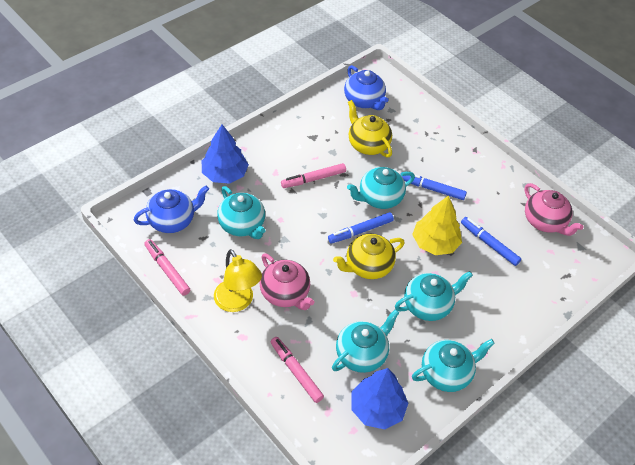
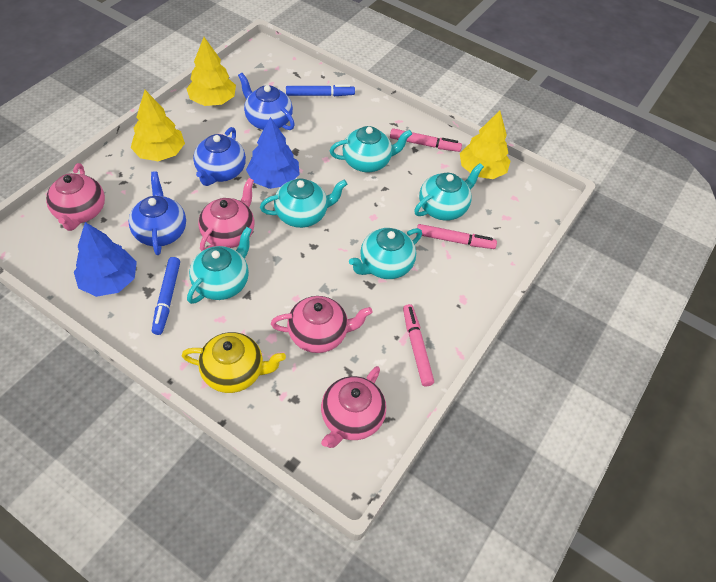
blue marker: 3 -> 2
blue teapot: 2 -> 3
pink teapot: 2 -> 4
yellow lamp: 1 -> 0
yellow teapot: 2 -> 1
yellow tree: 1 -> 3

